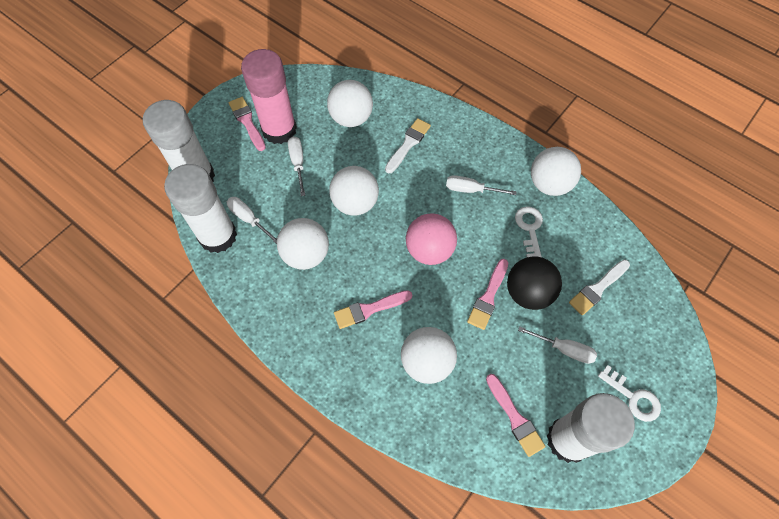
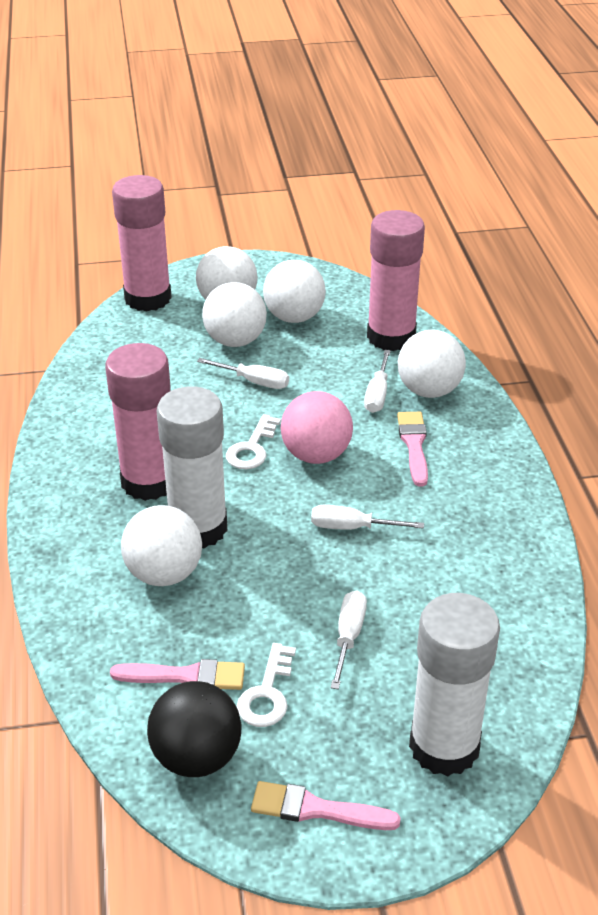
pink brush: 4 -> 3
pink glue stick: 1 -> 3
white brush: 2 -> 0
white glue stick: 3 -> 2

